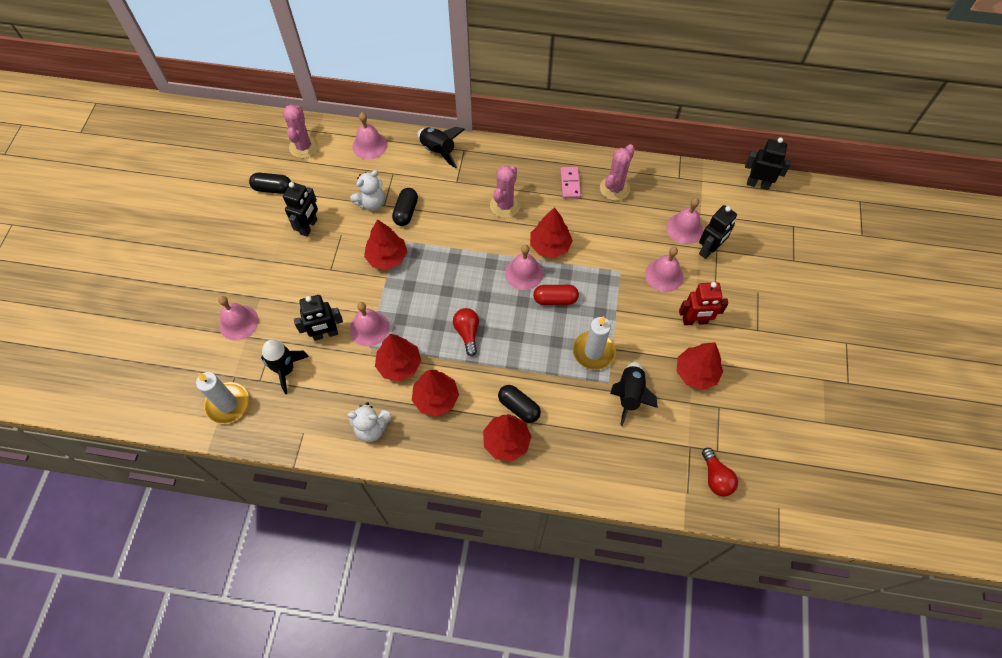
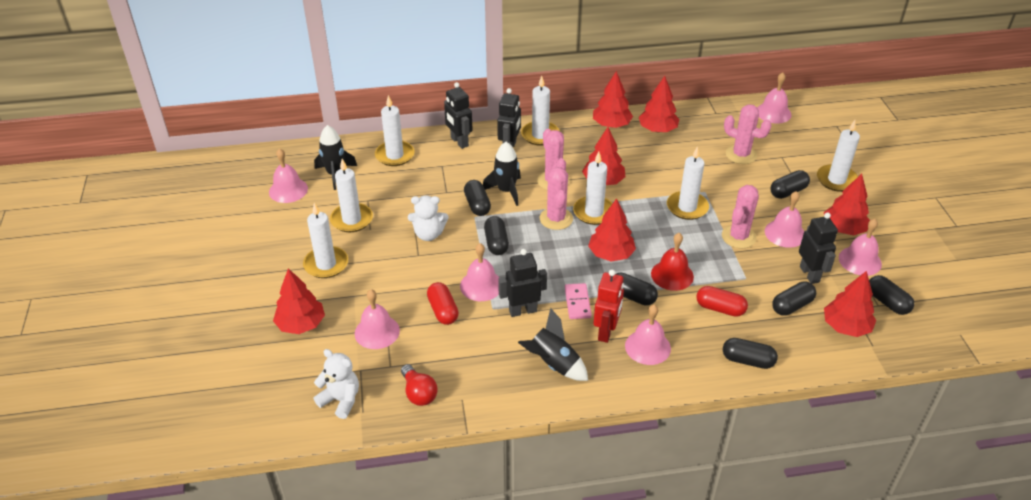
black capsule: 3 -> 7
pink bell: 6 -> 7
pink cactus: 3 -> 4
red bell: 0 -> 1
red capsule: 1 -> 2
red light bulb: 2 -> 1
red tree: 6 -> 7
white candle: 2 -> 7

